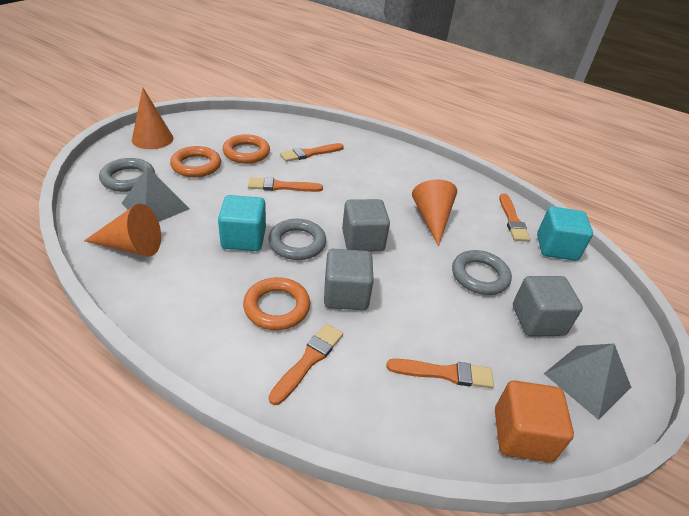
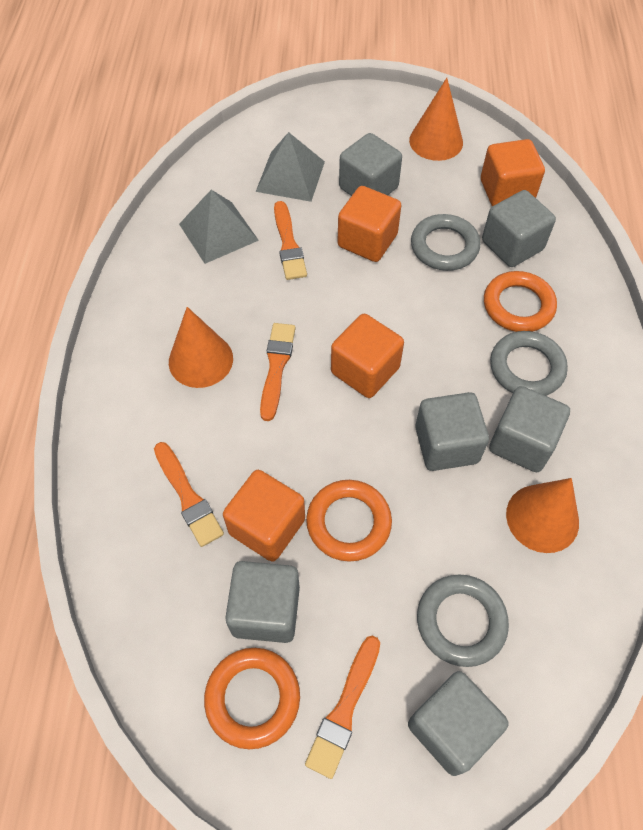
grey cube: 3 -> 6
orange brush: 5 -> 4
orange cube: 1 -> 4
turquoise cube: 2 -> 0

